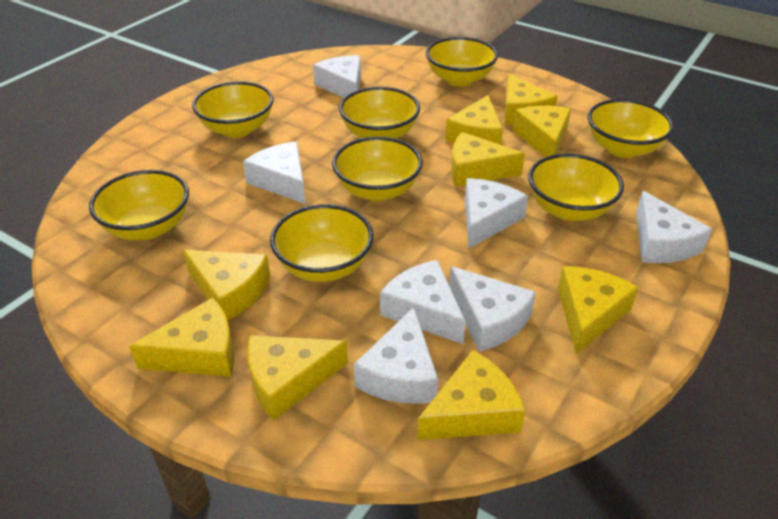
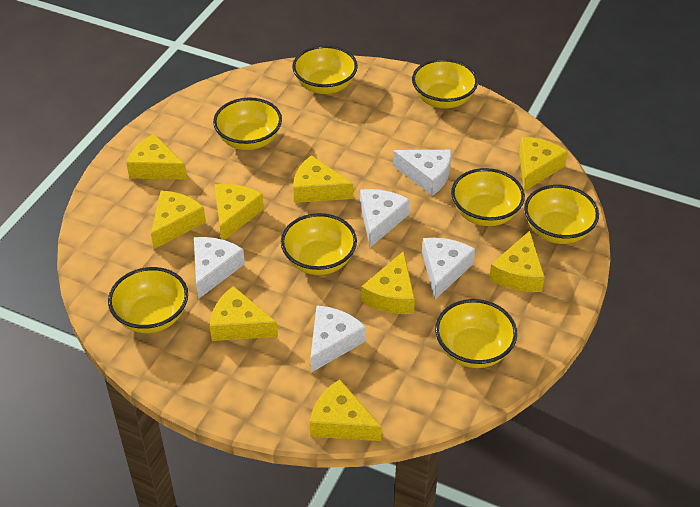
white cheese: 7 -> 5

